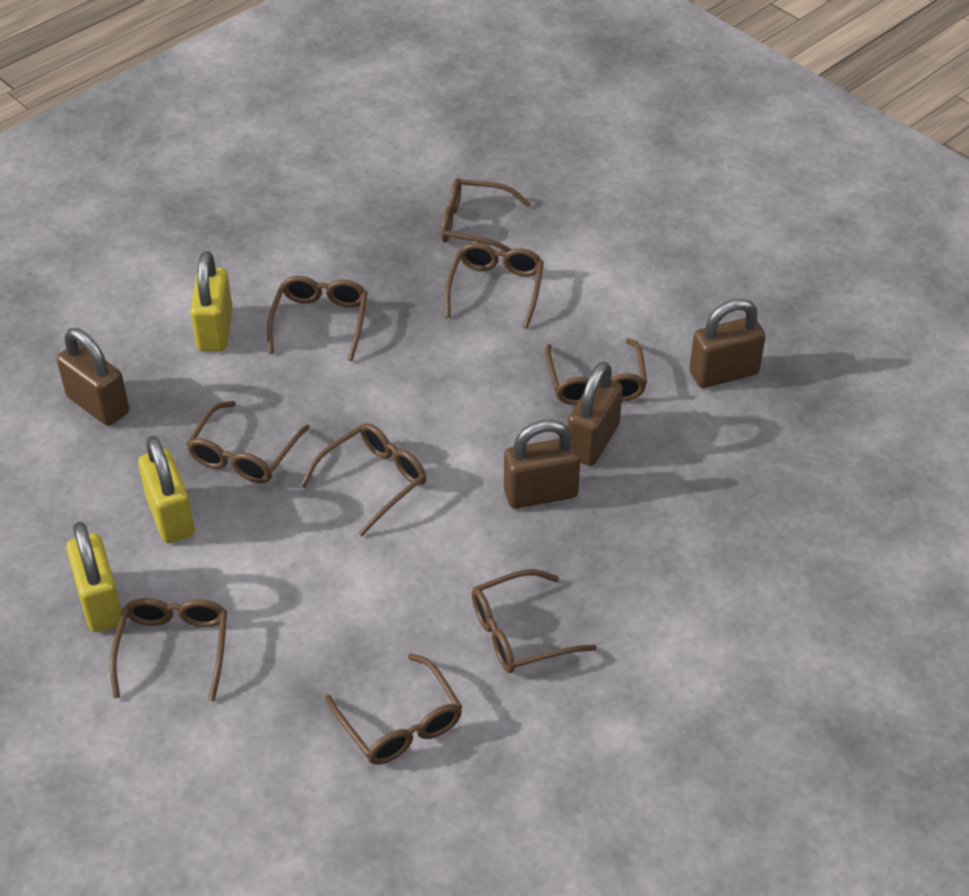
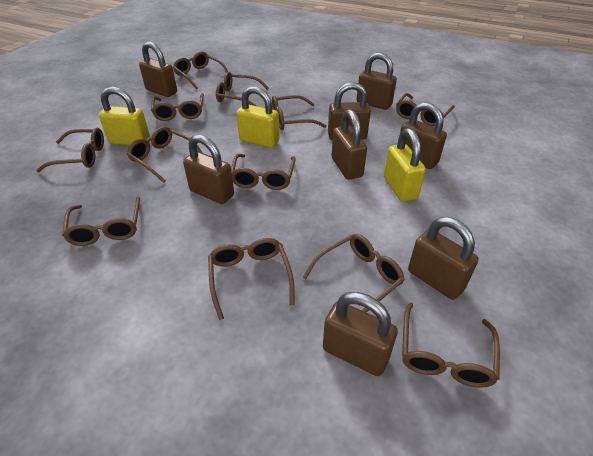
brown glasses: 9 -> 12
brown padlock: 4 -> 8

